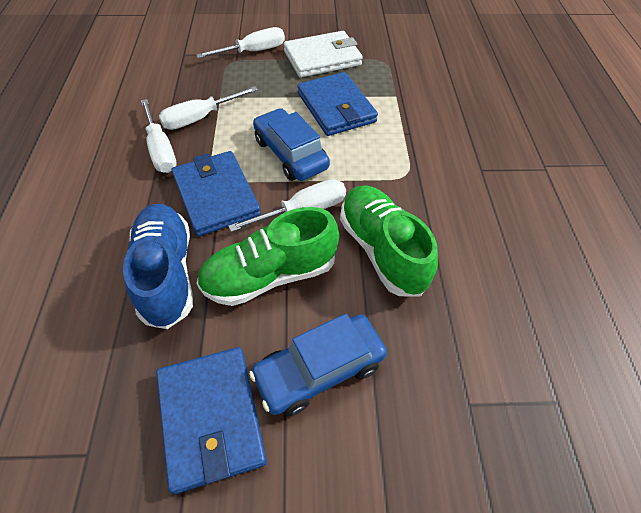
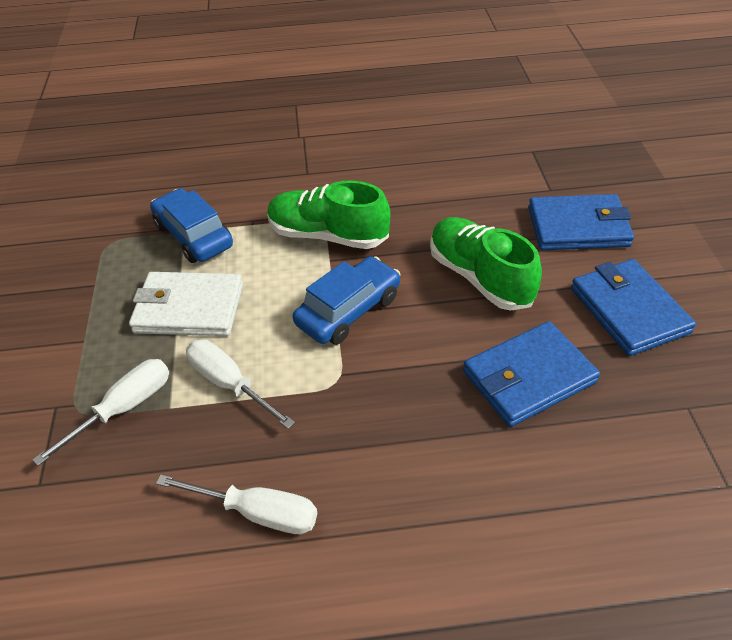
blue shoe: 1 -> 0
white screwdriver: 4 -> 3

